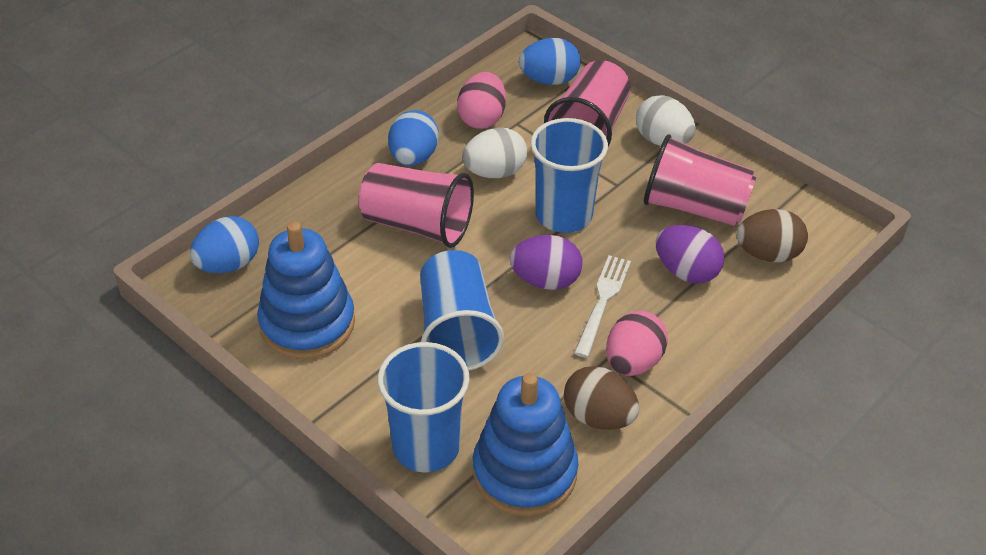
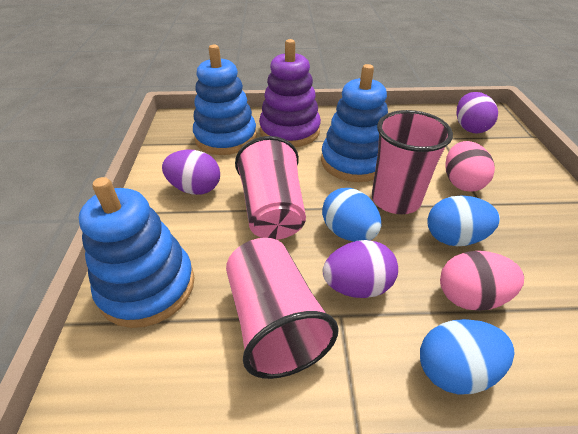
blue cup: 3 -> 0
blue stacking toy: 2 -> 3
brown egg: 2 -> 0
purple egg: 2 -> 3
purple stacking toy: 0 -> 1
white egg: 2 -> 0
white fork: 1 -> 0

